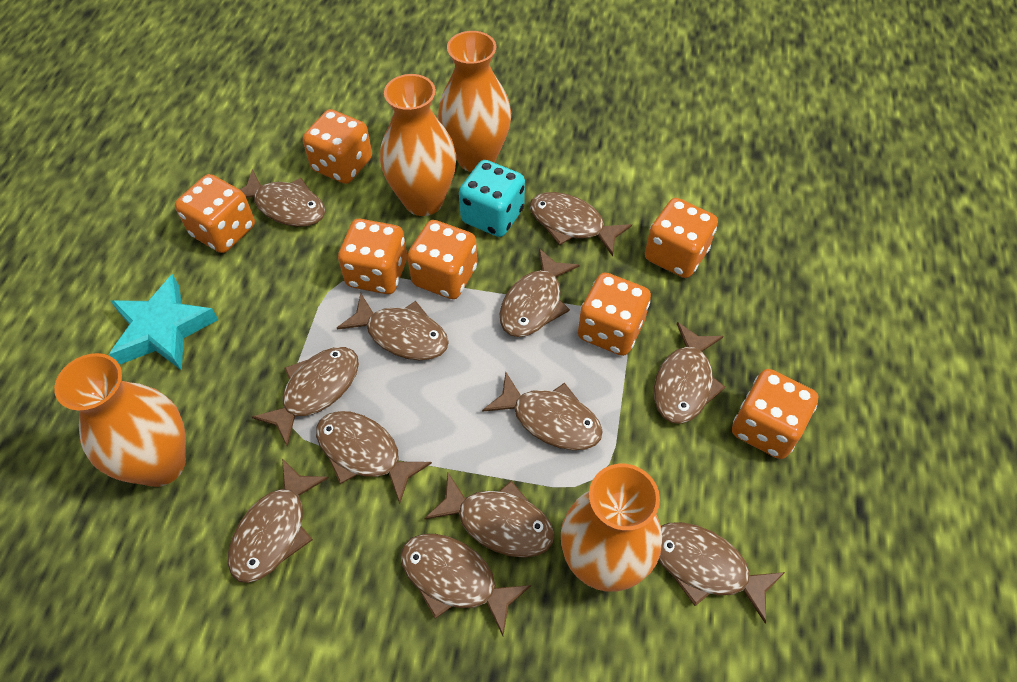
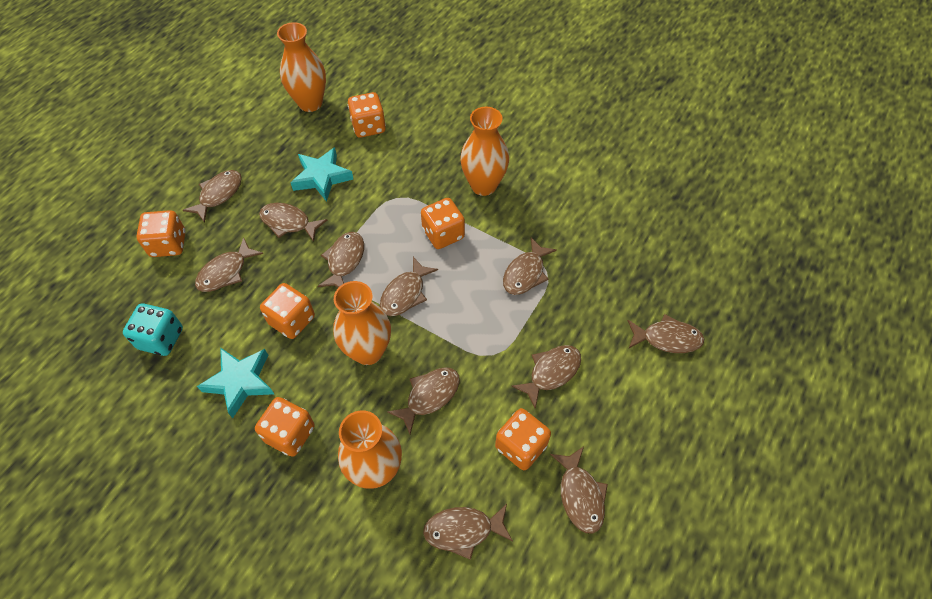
brown fish: 12 -> 11
orange dice: 7 -> 6
turquoise star: 1 -> 2

